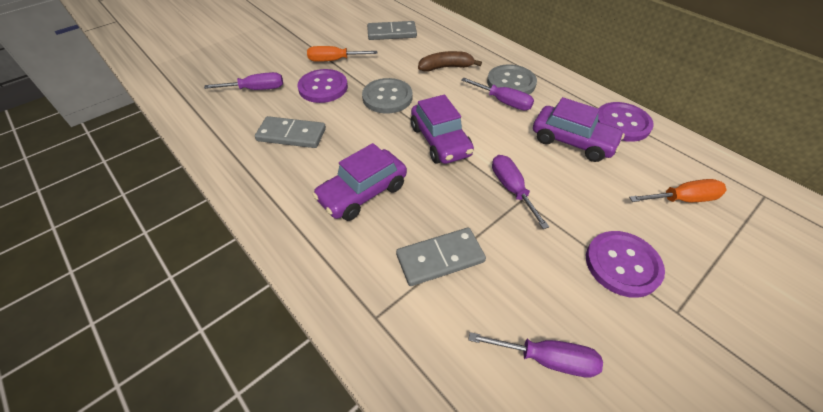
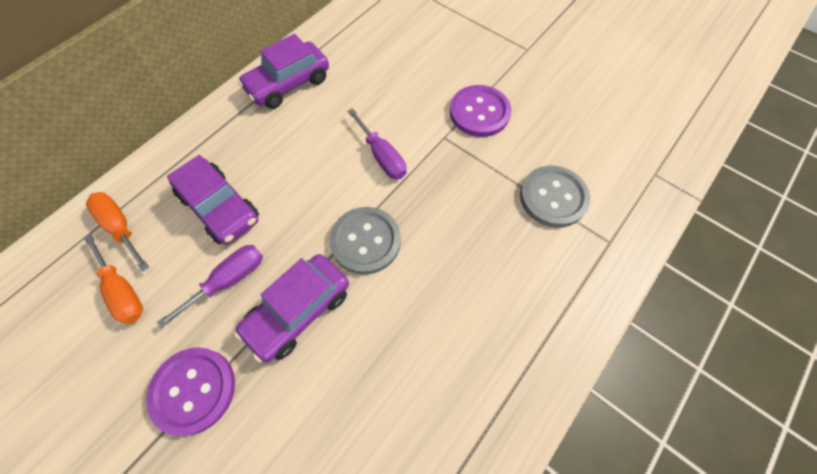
brown banana: 1 -> 0
grey domino: 3 -> 0
purple button: 3 -> 2
purple screwdriver: 4 -> 2

